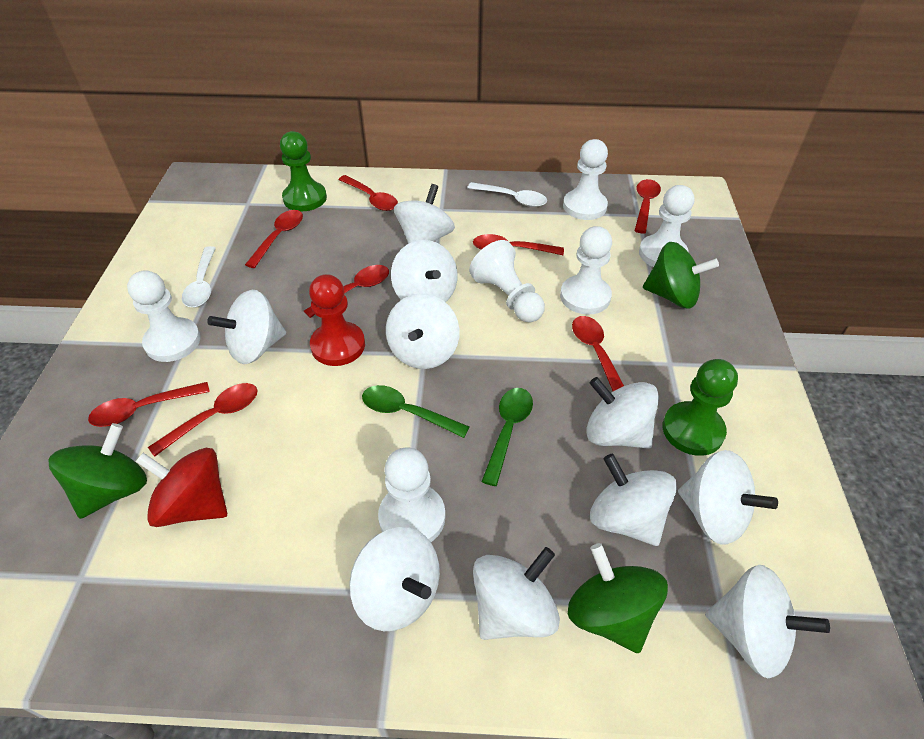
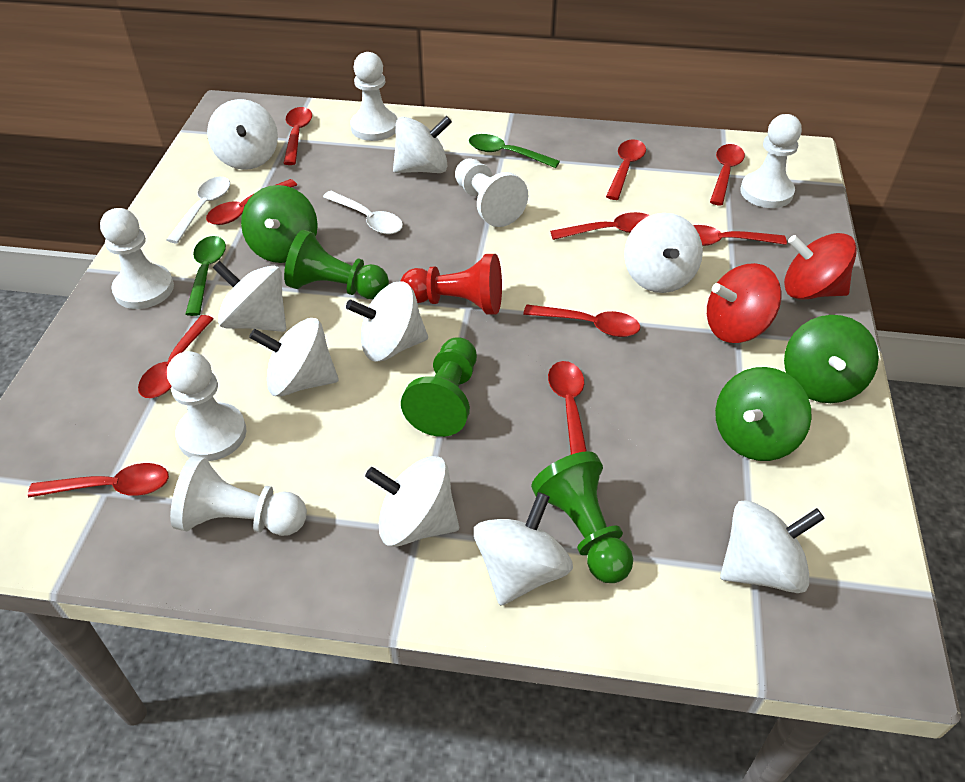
green pawn: 2 -> 3
red spinning top: 1 -> 2
red spoon: 8 -> 10
white spinning top: 10 -> 9

